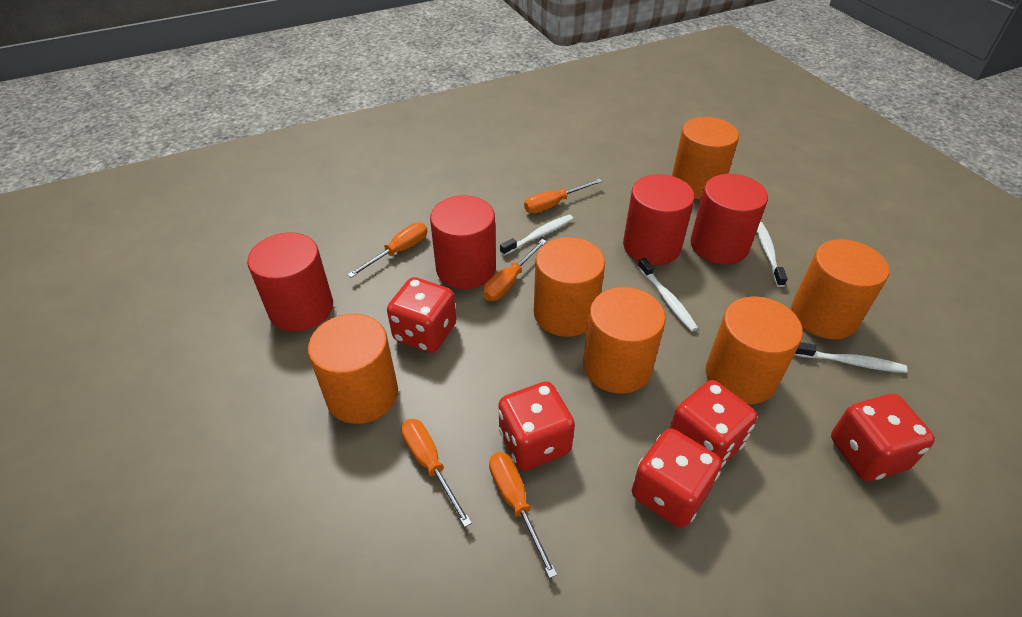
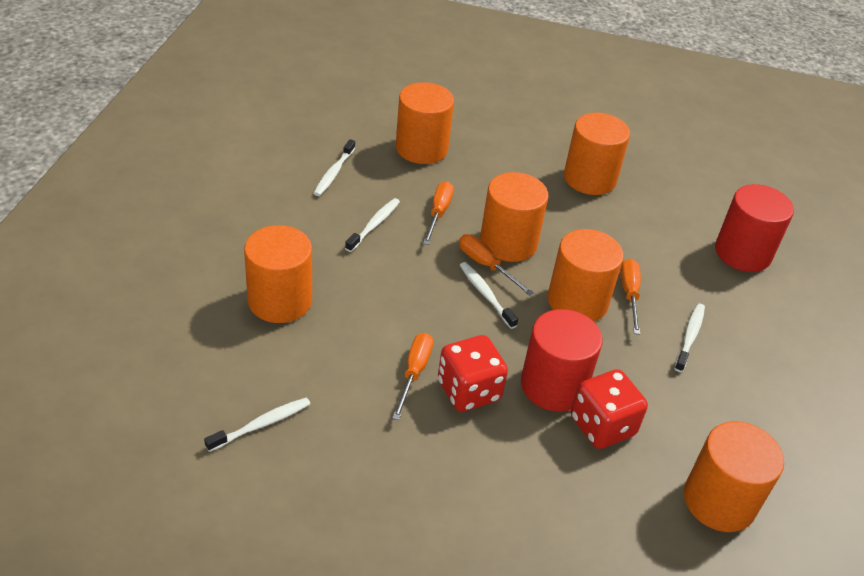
orange screwdriver: 5 -> 4
red cylinder: 4 -> 2
red dice: 5 -> 2
white toothbrush: 4 -> 5

